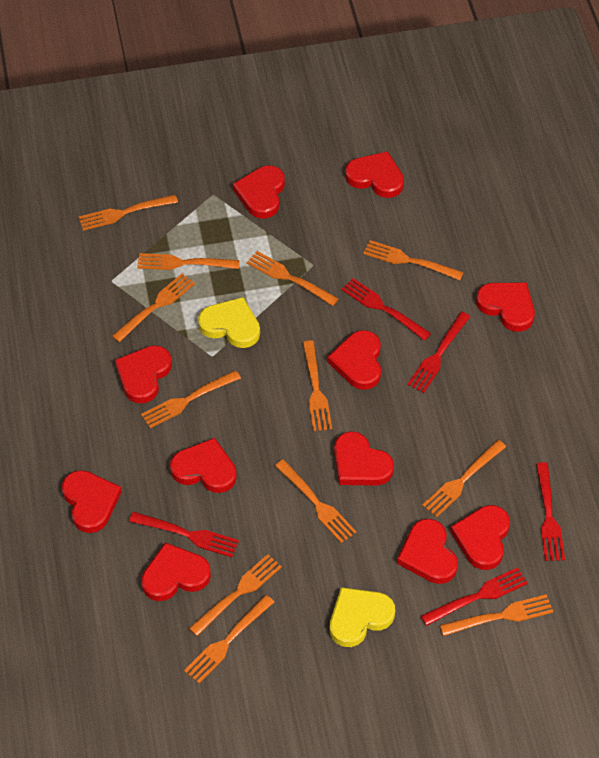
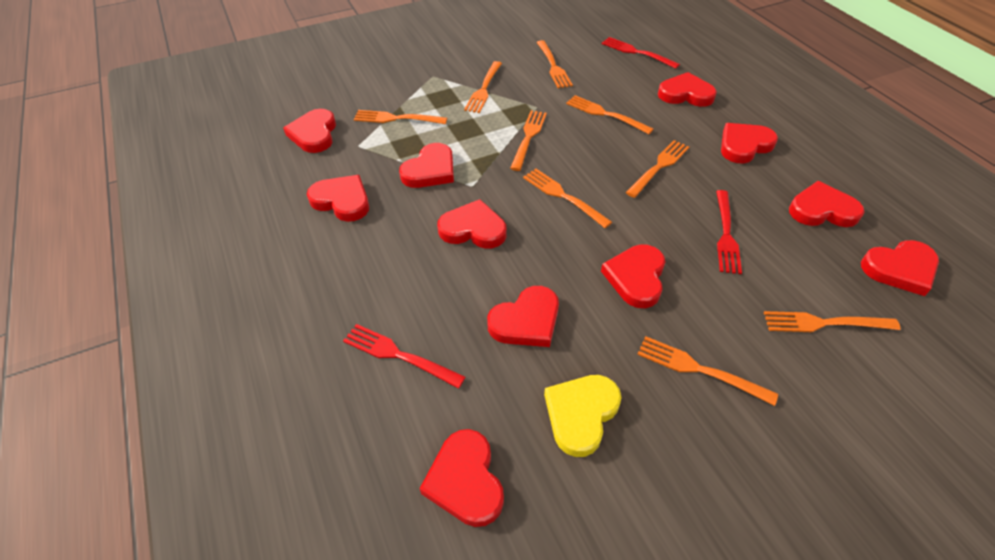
orange fork: 12 -> 9
red fork: 5 -> 3
yellow heart: 2 -> 1

